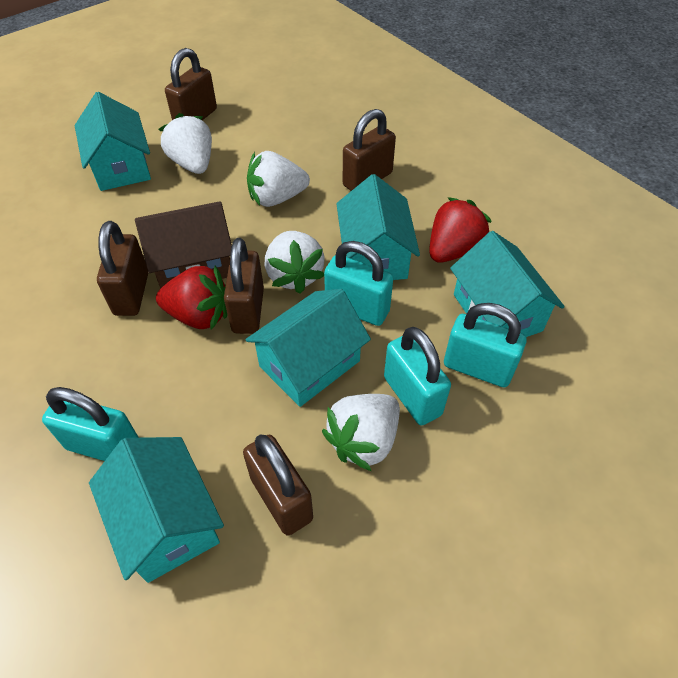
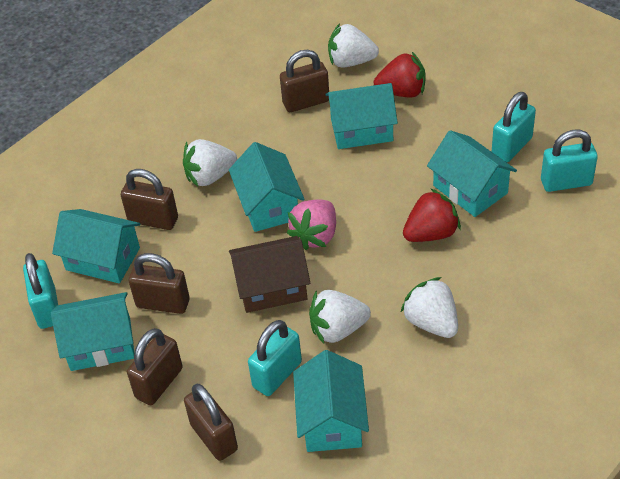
pink strawberry: 0 -> 1
turquoise house: 5 -> 6

